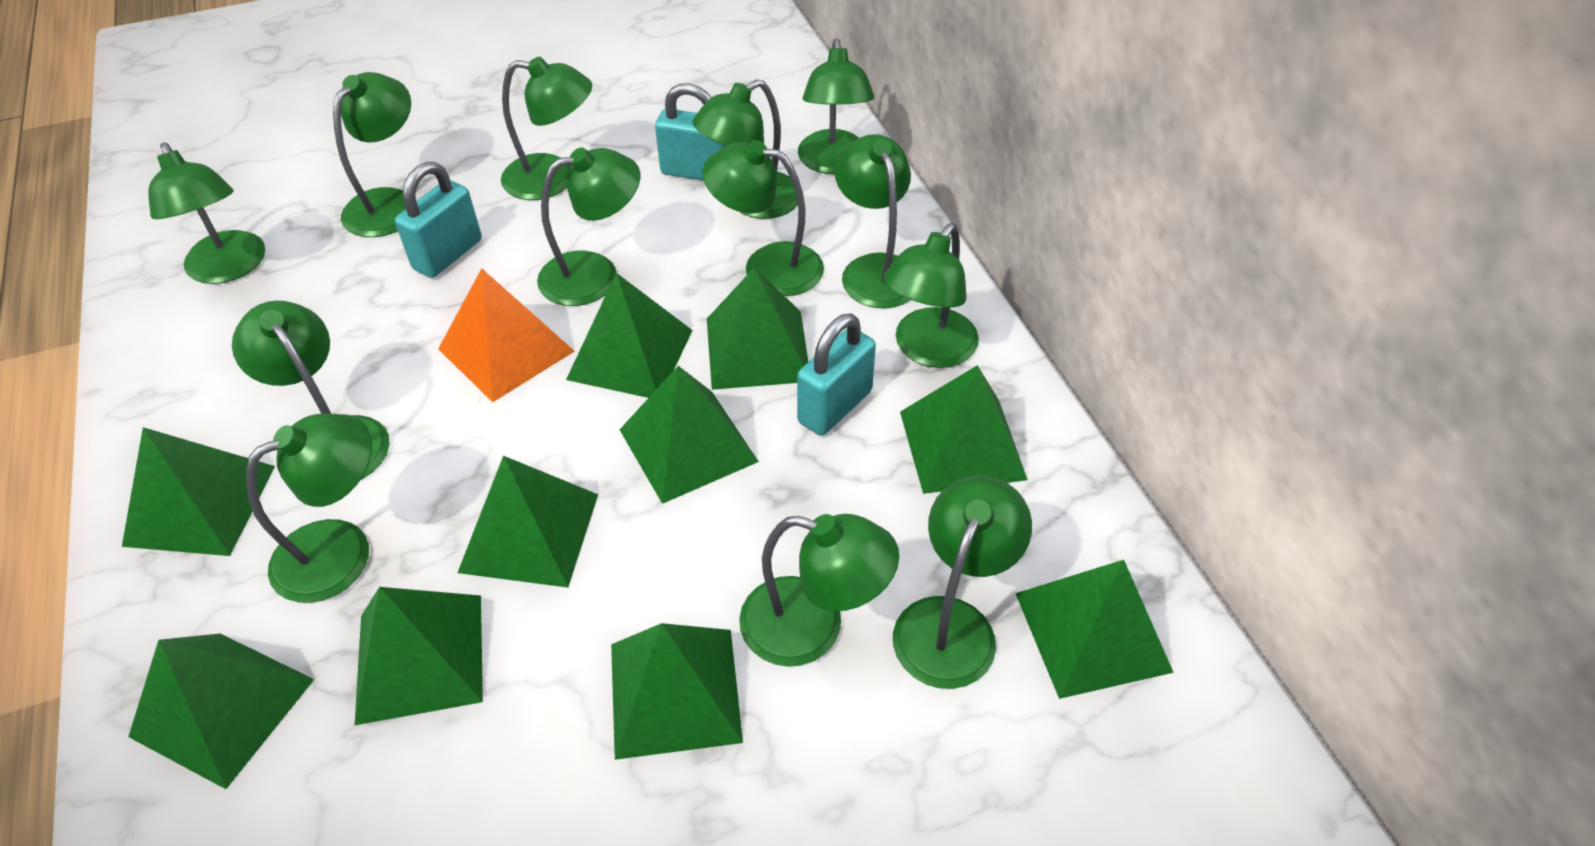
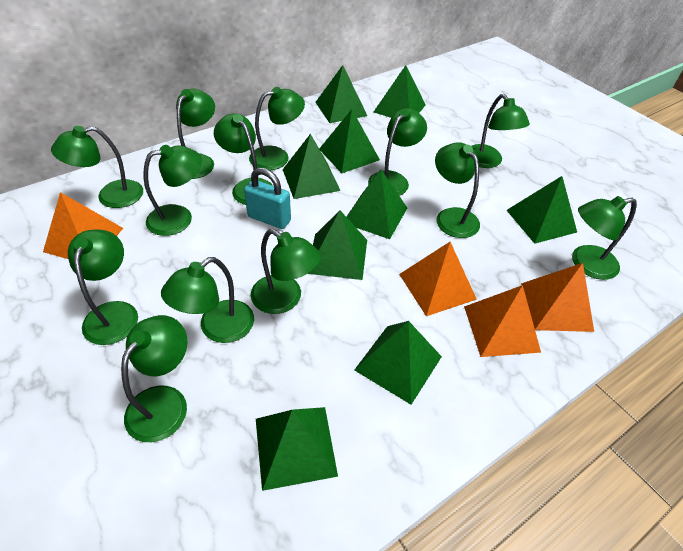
green pyramid: 10 -> 9
orange pyramid: 1 -> 4
turquoise padlock: 3 -> 1

